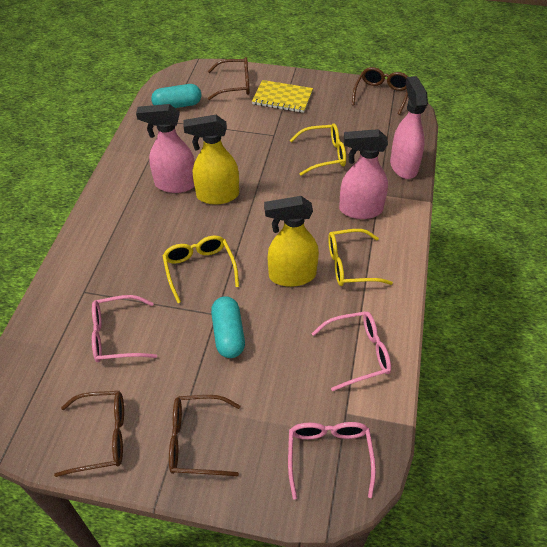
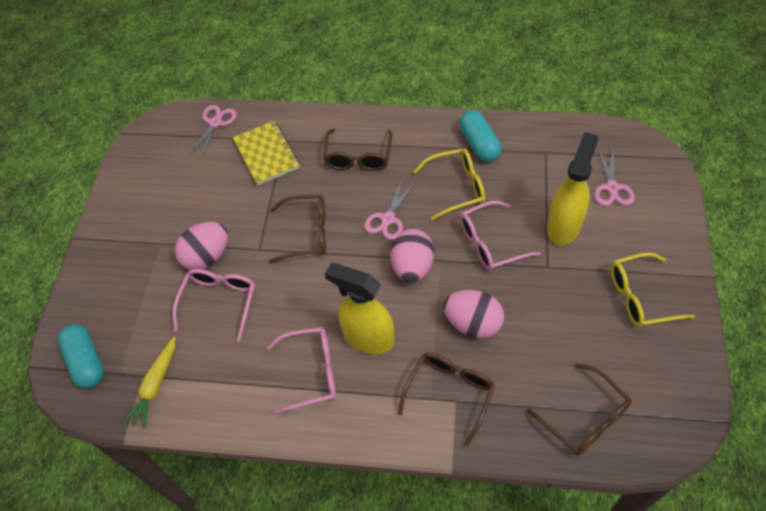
pink egg: 0 -> 3
pink scissors: 0 -> 3
pink spray bottle: 3 -> 0
yellow carrot: 0 -> 1
yellow glasses: 3 -> 2

